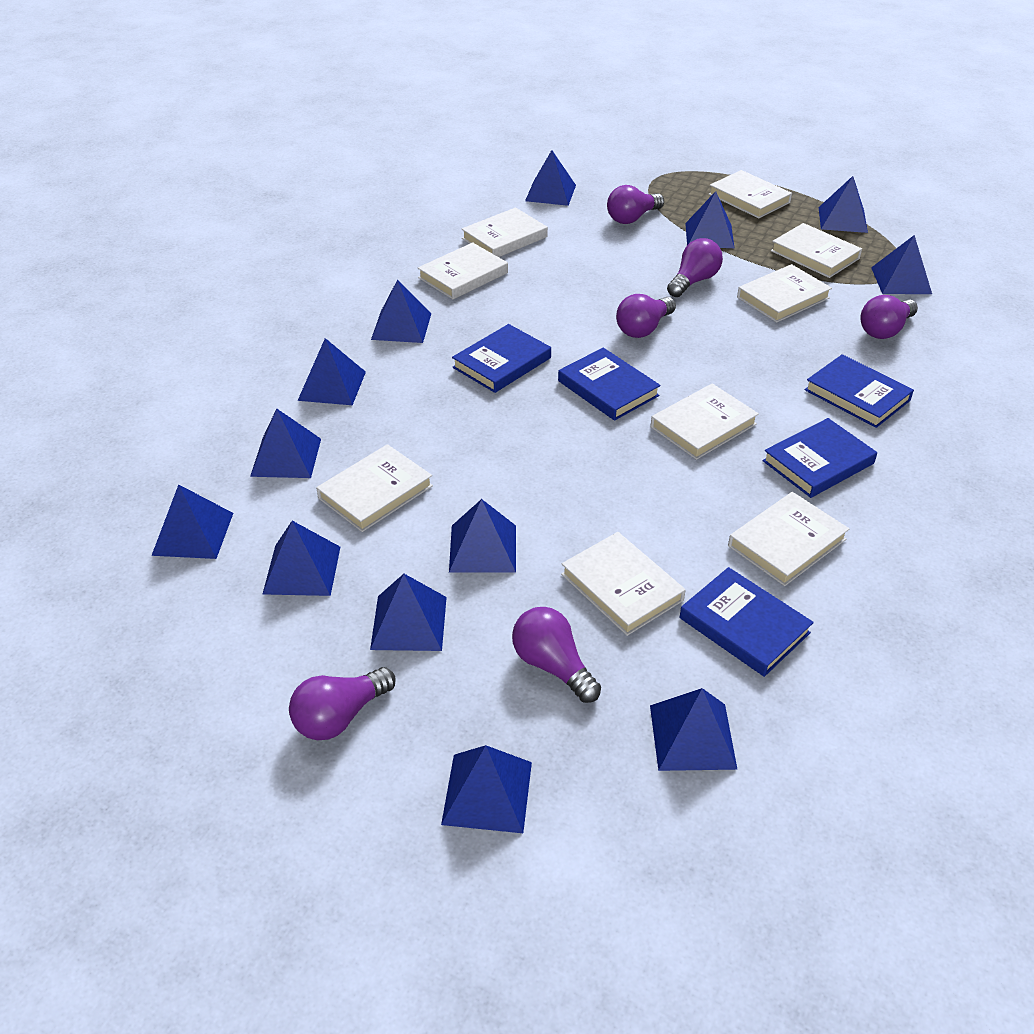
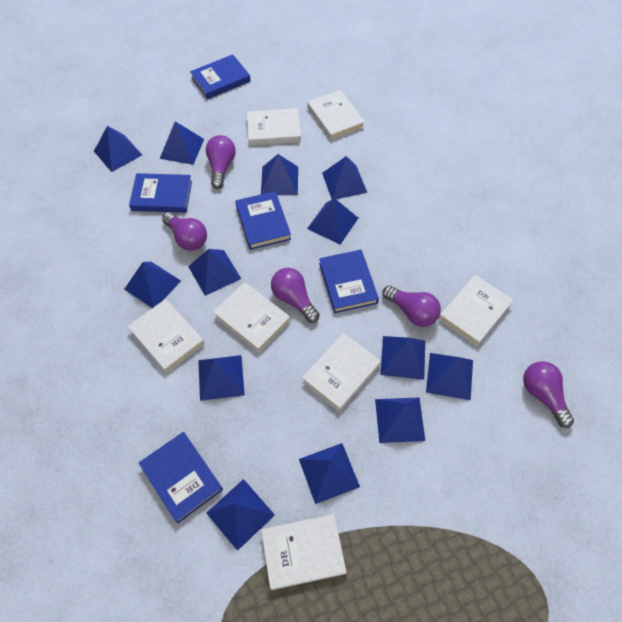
purple light bulb: 6 -> 5
white book: 9 -> 7

